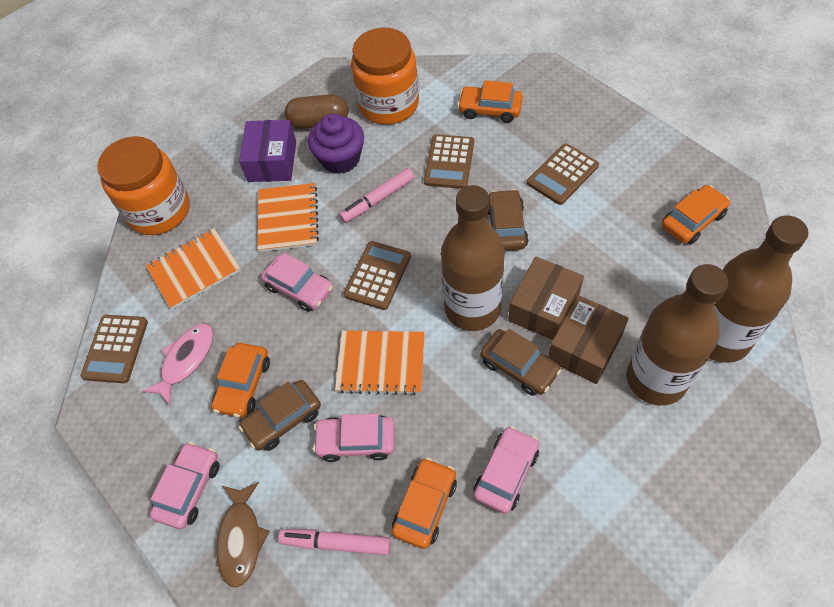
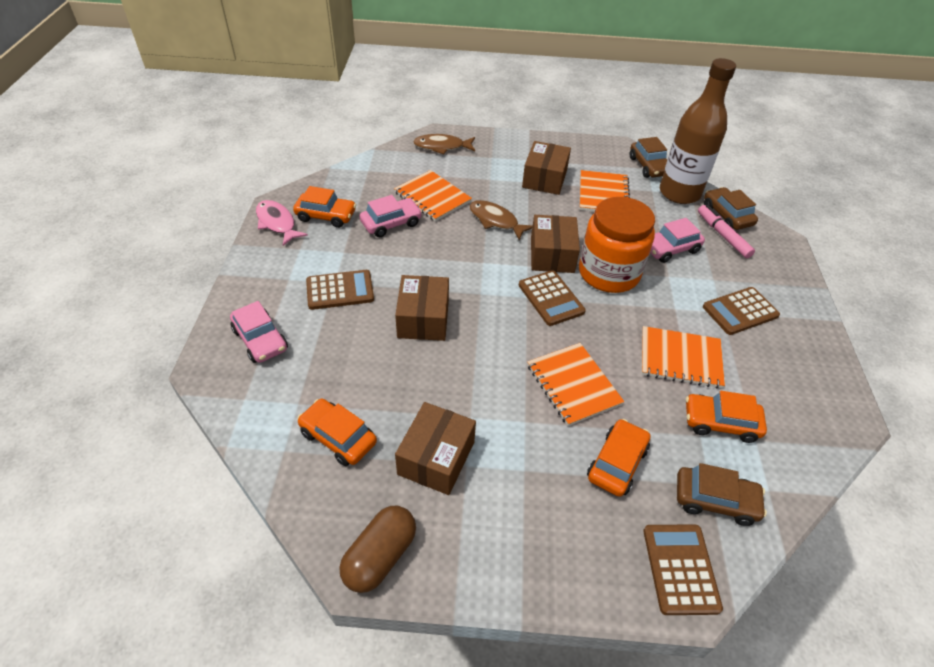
brown bottle: 3 -> 1
brown box: 2 -> 4
brown fish: 1 -> 2
orange jar: 2 -> 1
orange notebook: 3 -> 4
pink car: 4 -> 3
pink marker: 2 -> 1
purple box: 1 -> 0
purple cupcake: 1 -> 0

